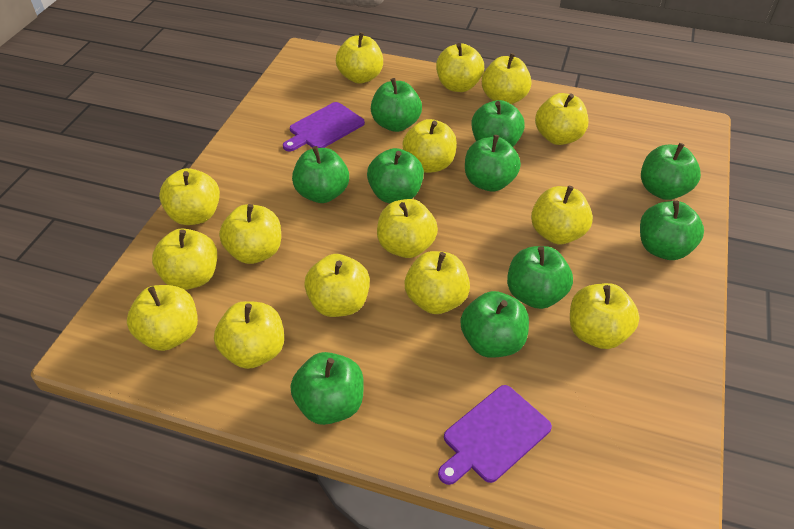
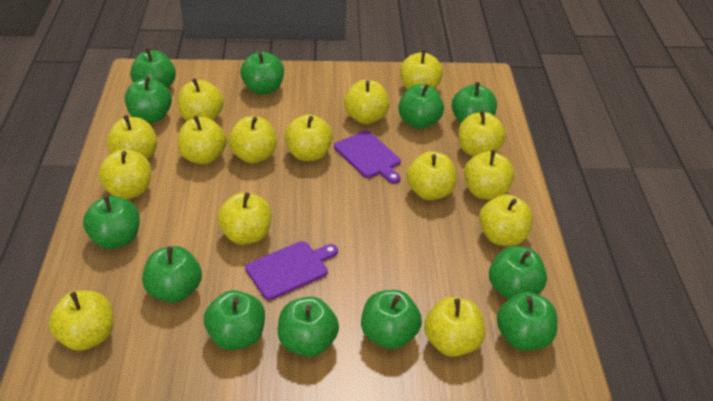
green apple: 10 -> 12

